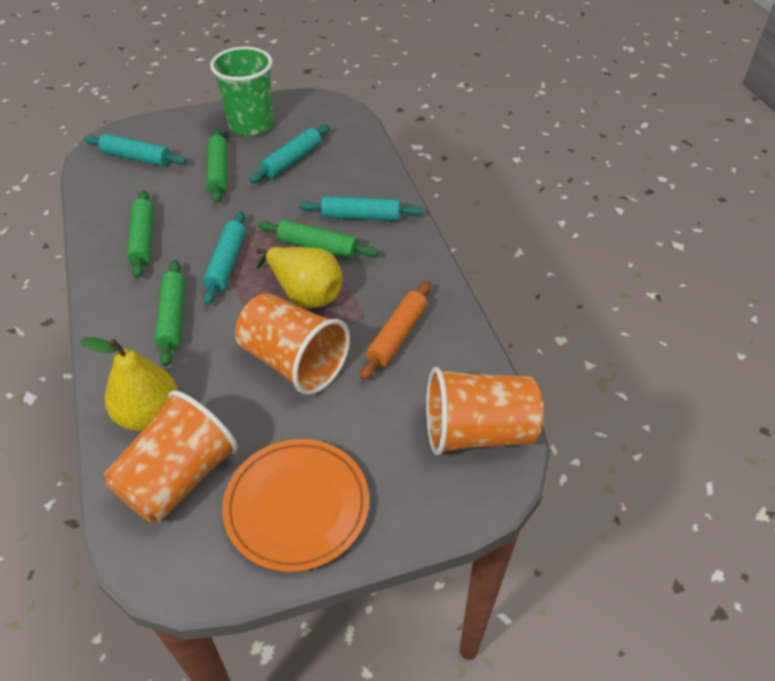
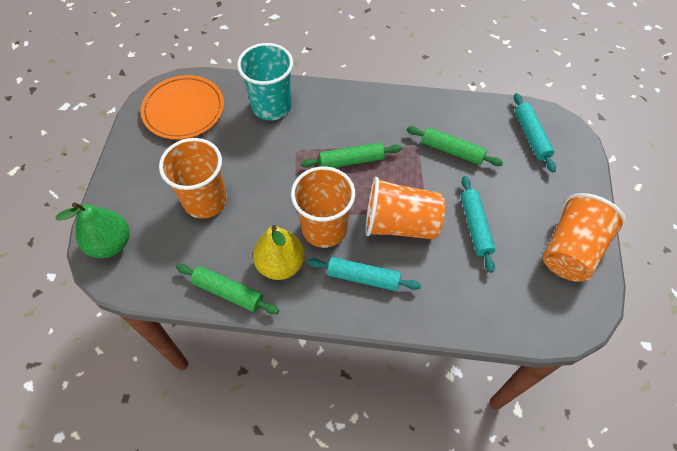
green cup: 1 -> 0
green pear: 0 -> 1
green rolling pin: 4 -> 3
orange cup: 3 -> 4
orange rolling pin: 1 -> 0
turquoise cup: 0 -> 1
turquoise rolling pin: 4 -> 3
yellow pear: 2 -> 1

